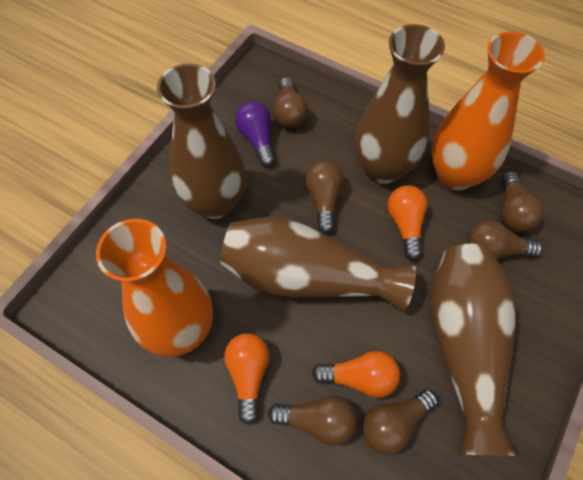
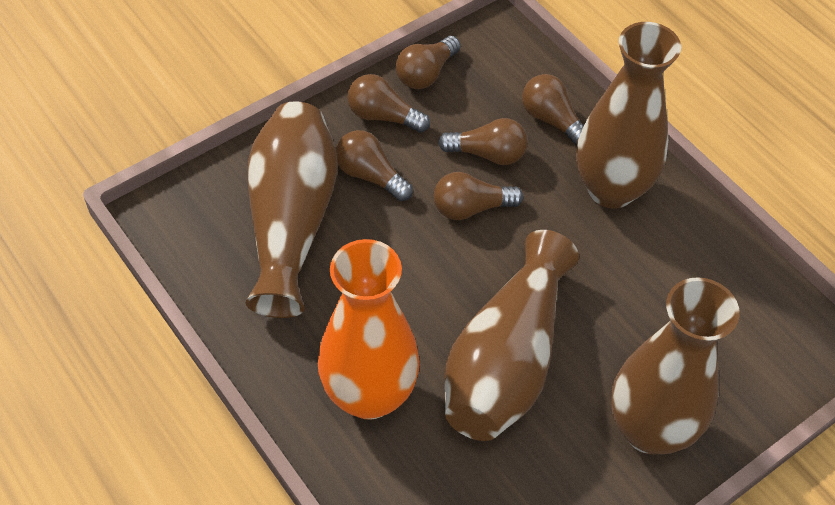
orange light bulb: 3 -> 0
orange vase: 2 -> 1
purple light bulb: 1 -> 0

